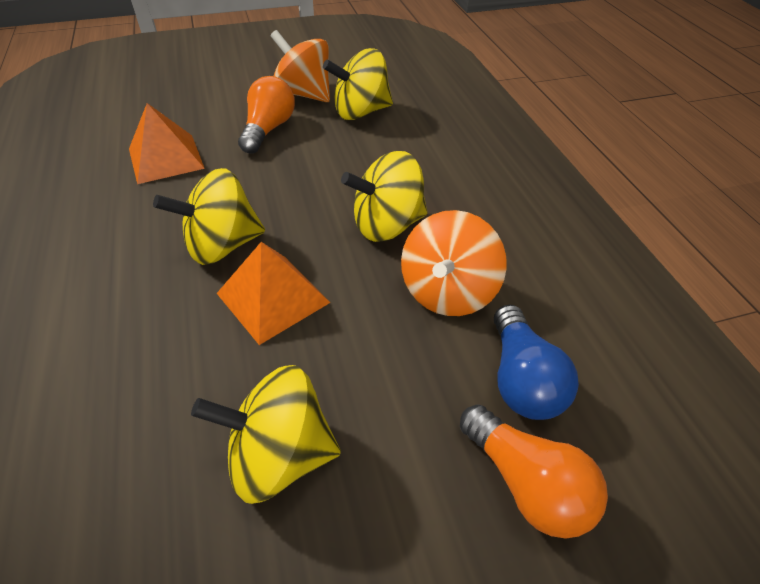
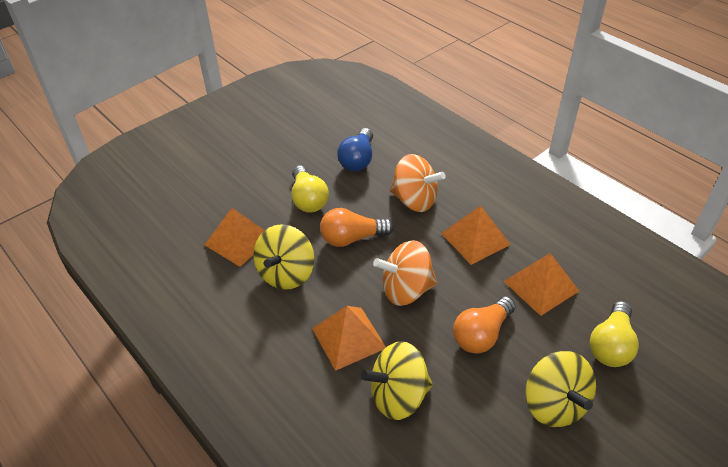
orange pyramid: 2 -> 4
yellow light bulb: 0 -> 2
yellow spinning top: 4 -> 3

